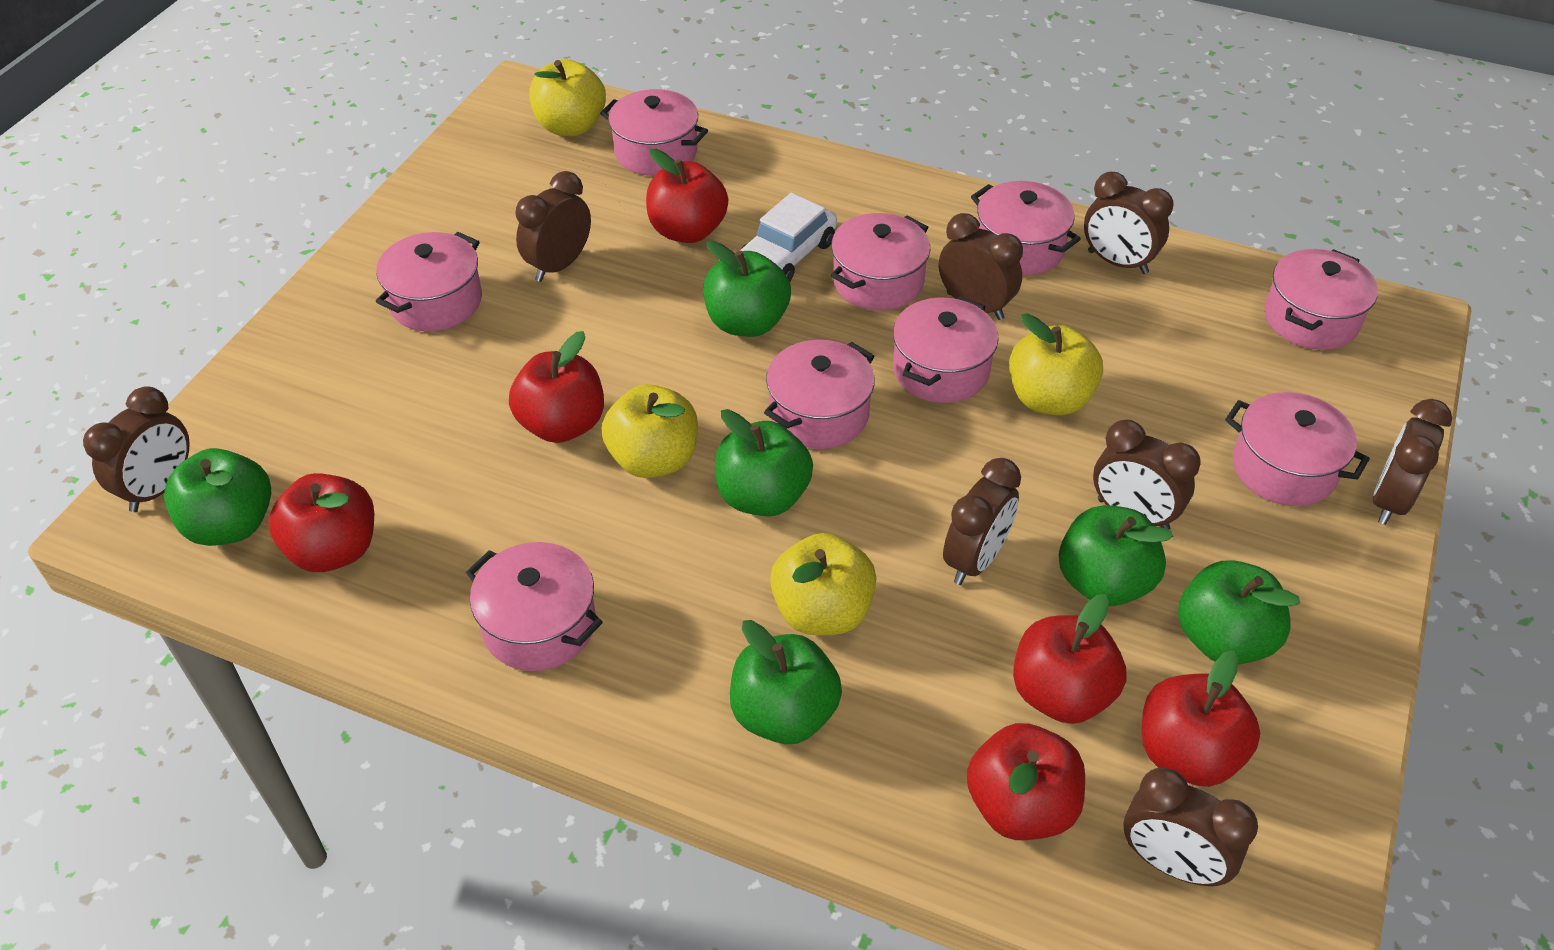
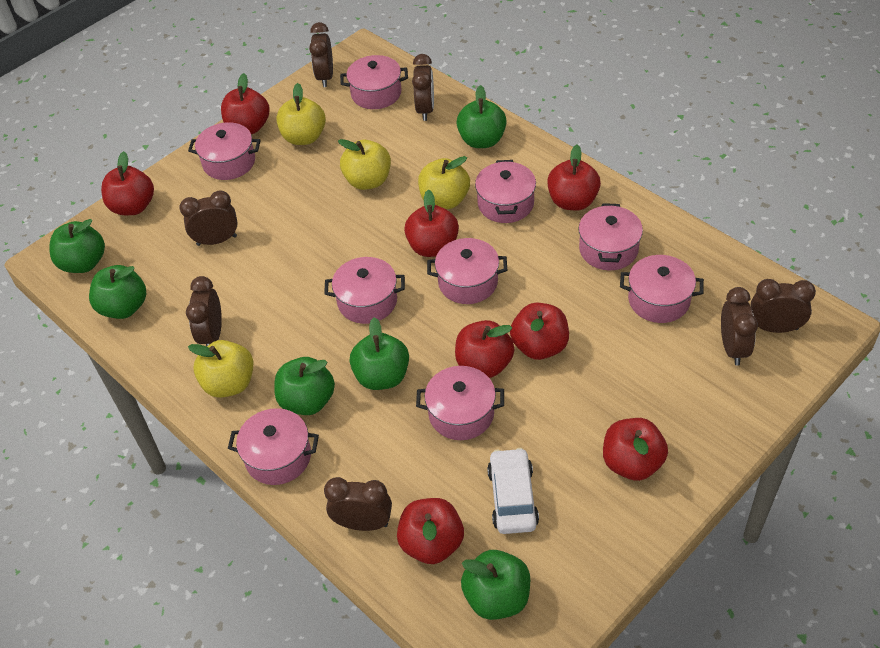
brown clock: 8 -> 7
red apple: 6 -> 8

